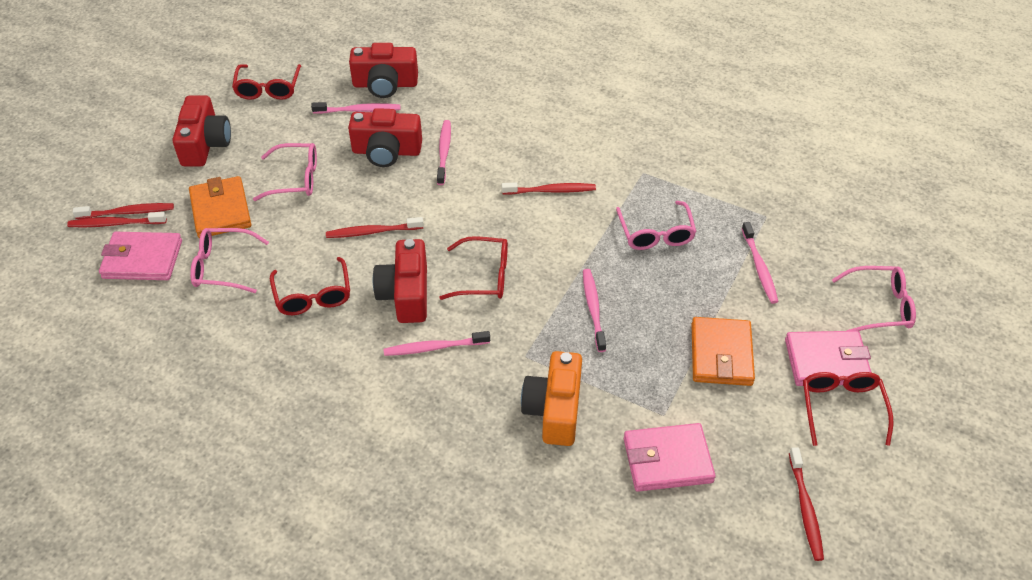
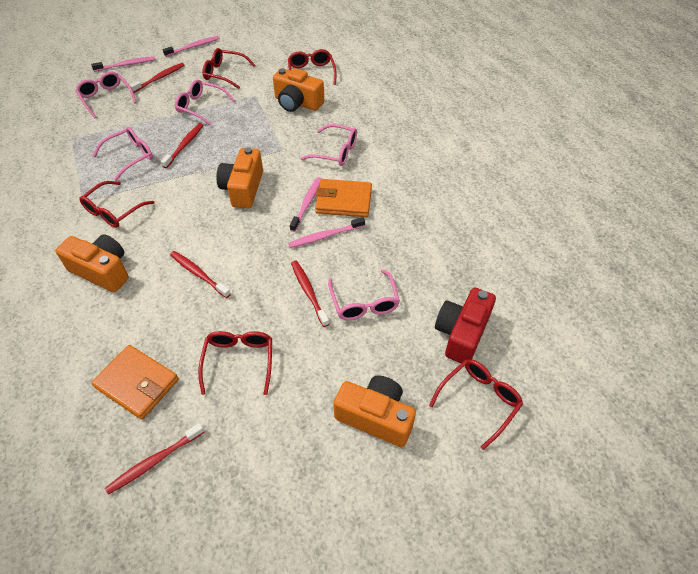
orange camera: 1 -> 4
pink glasses: 4 -> 5
pink toothbrush: 5 -> 4
pink wallet: 3 -> 0
red camera: 4 -> 1
red glasses: 4 -> 5

